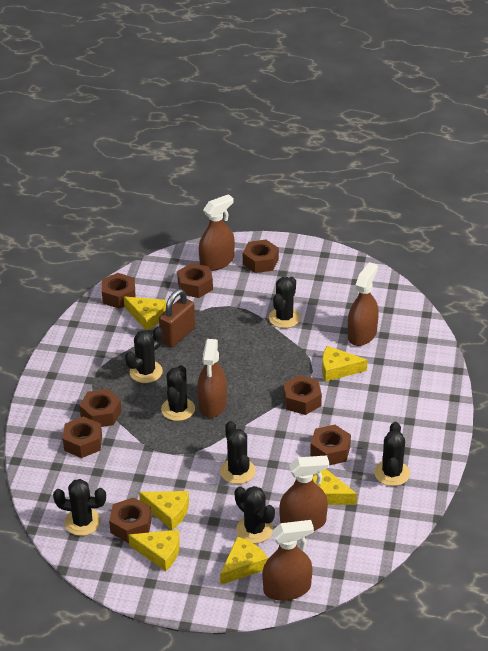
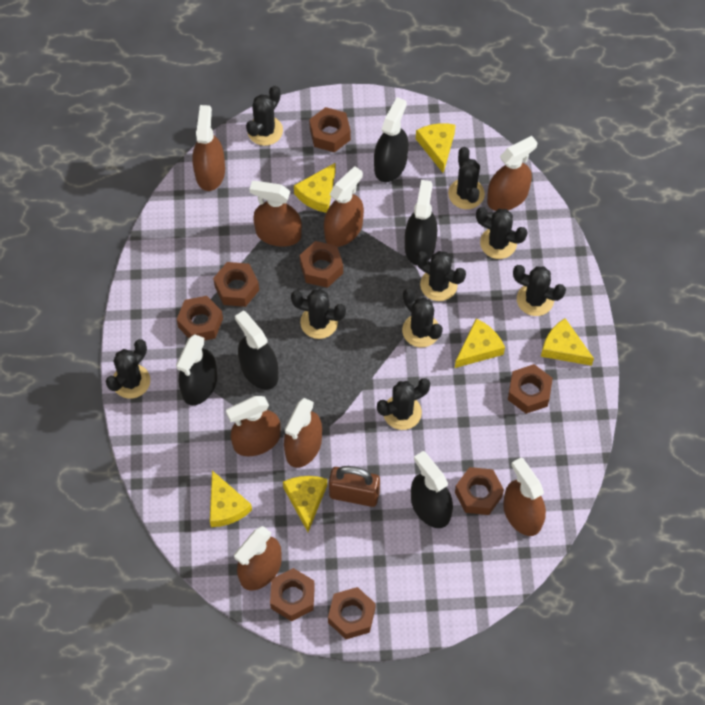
black cactus: 7 -> 9
black spray bottle: 0 -> 5
brown spray bottle: 5 -> 8

